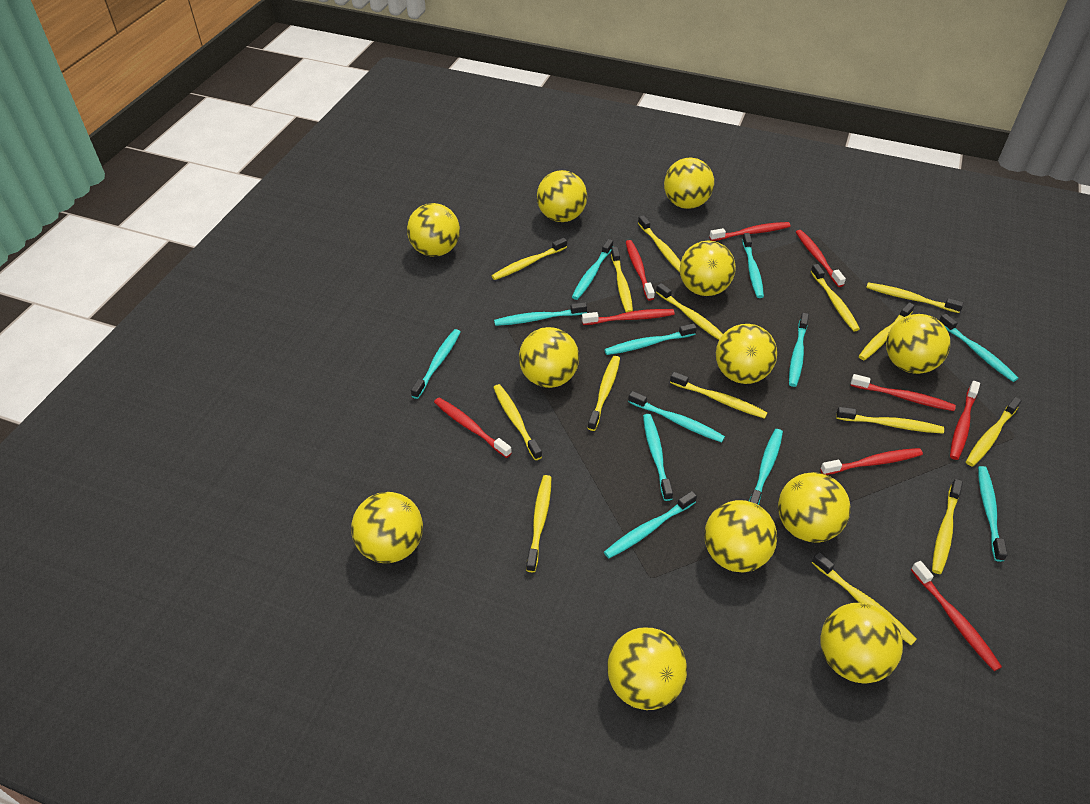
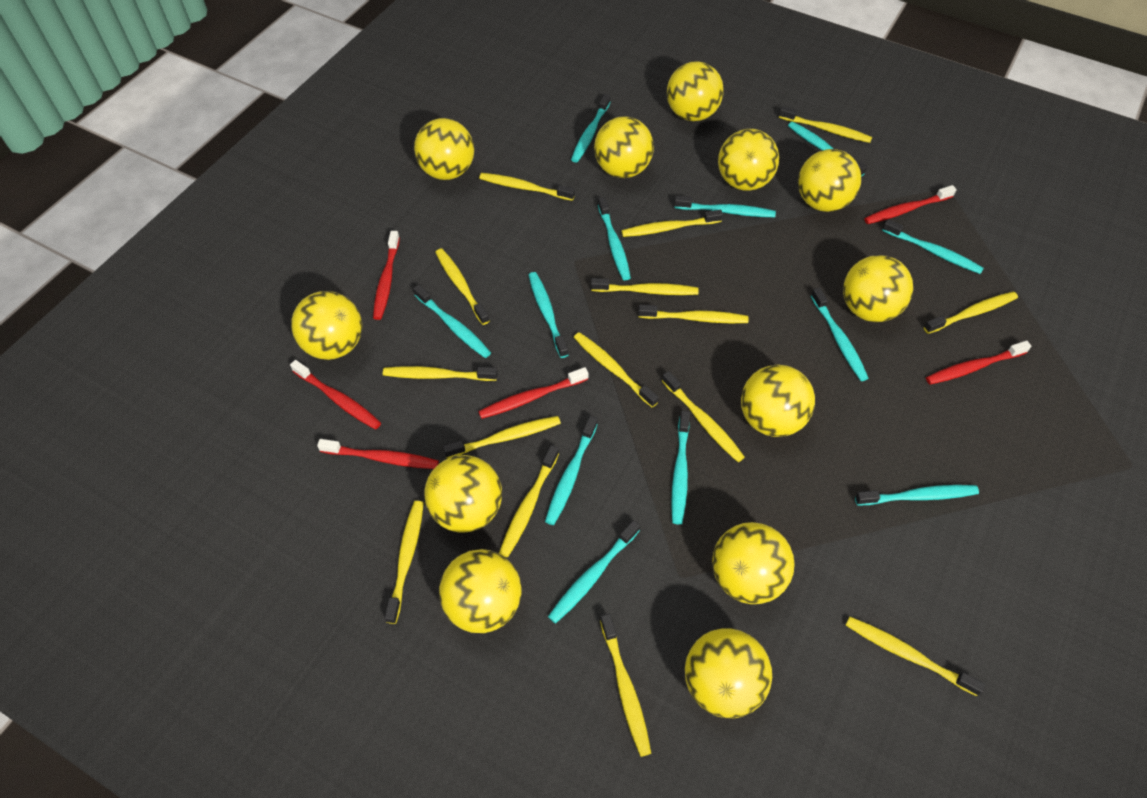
red toothbrush: 9 -> 6

